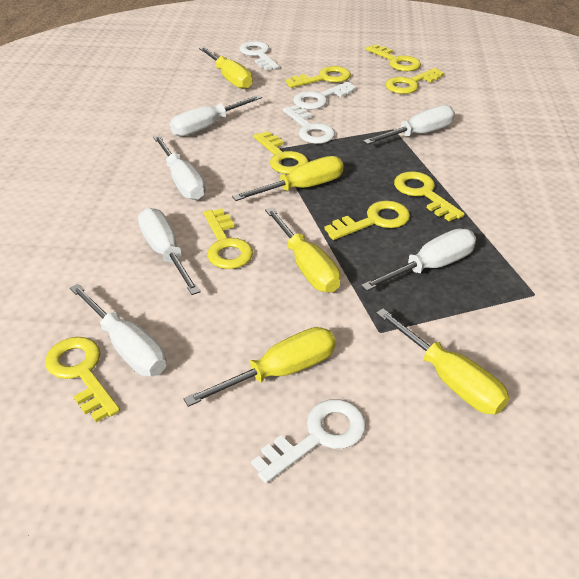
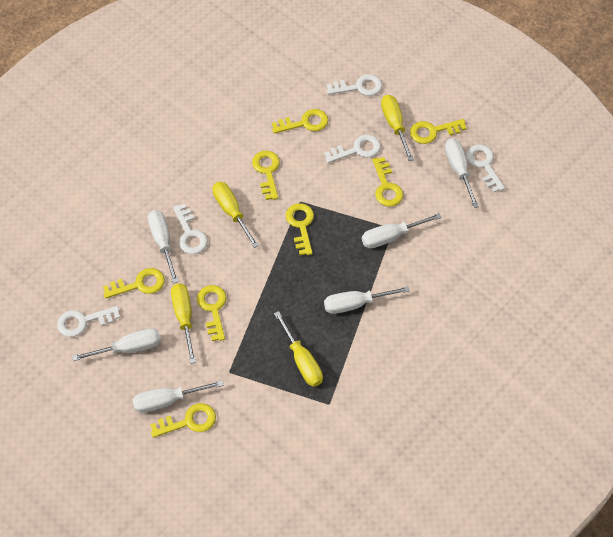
white key: 4 -> 5
yellow screwdriver: 5 -> 4

